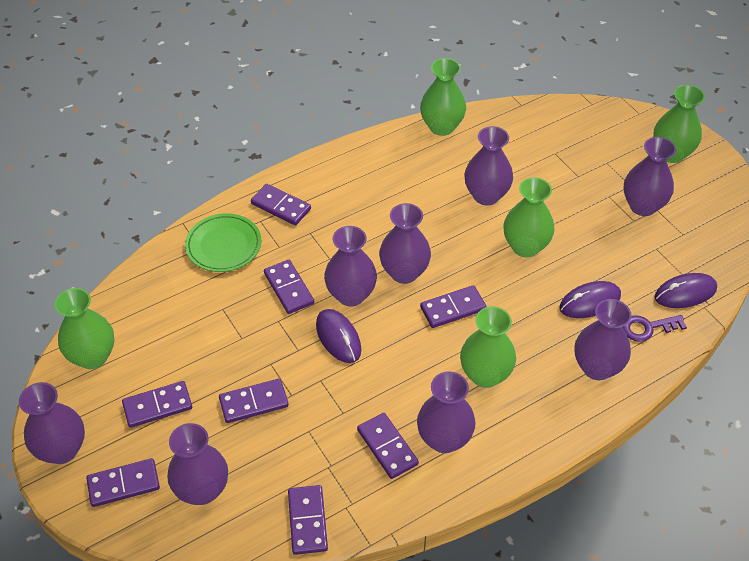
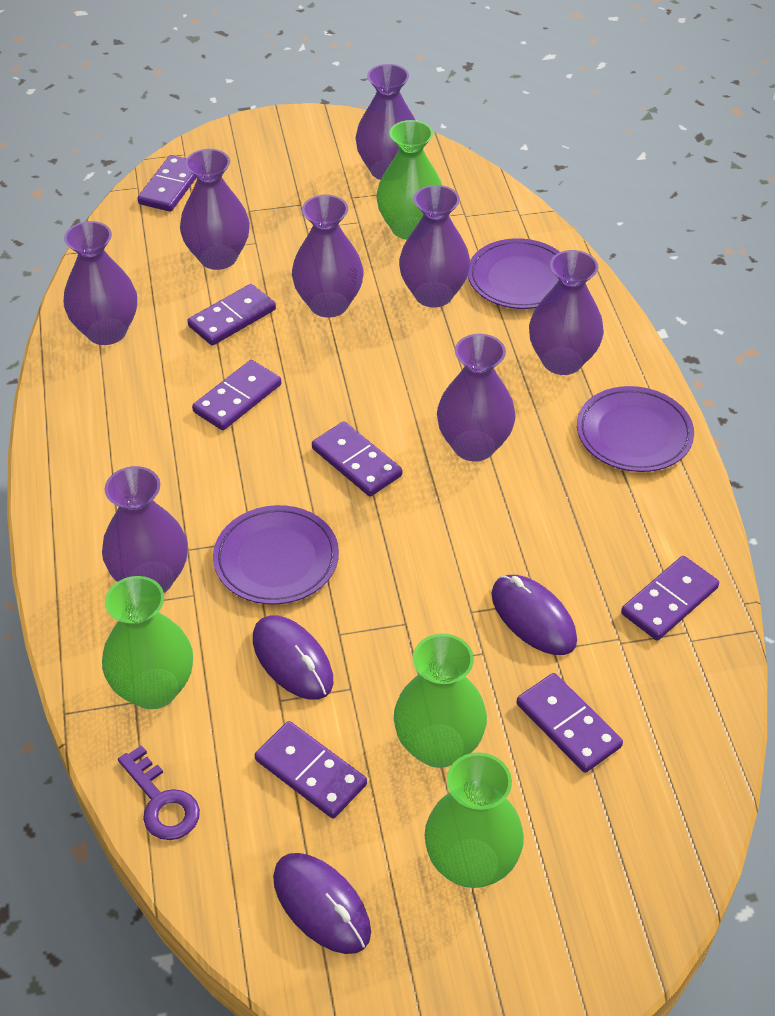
green plate: 1 -> 0
green vase: 5 -> 4
purple domino: 8 -> 7
purple plate: 0 -> 3

